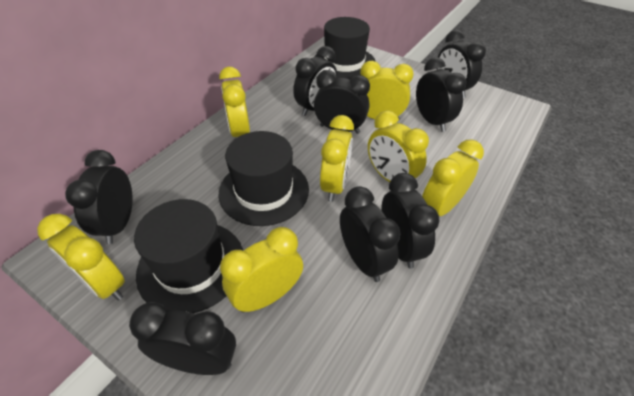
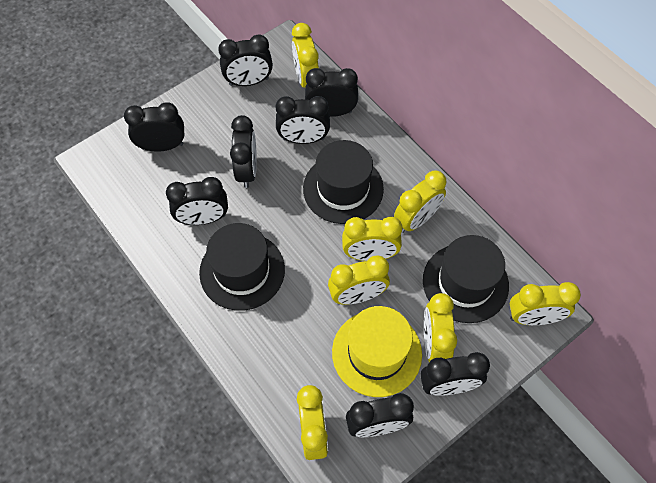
yellow hat: 0 -> 1

